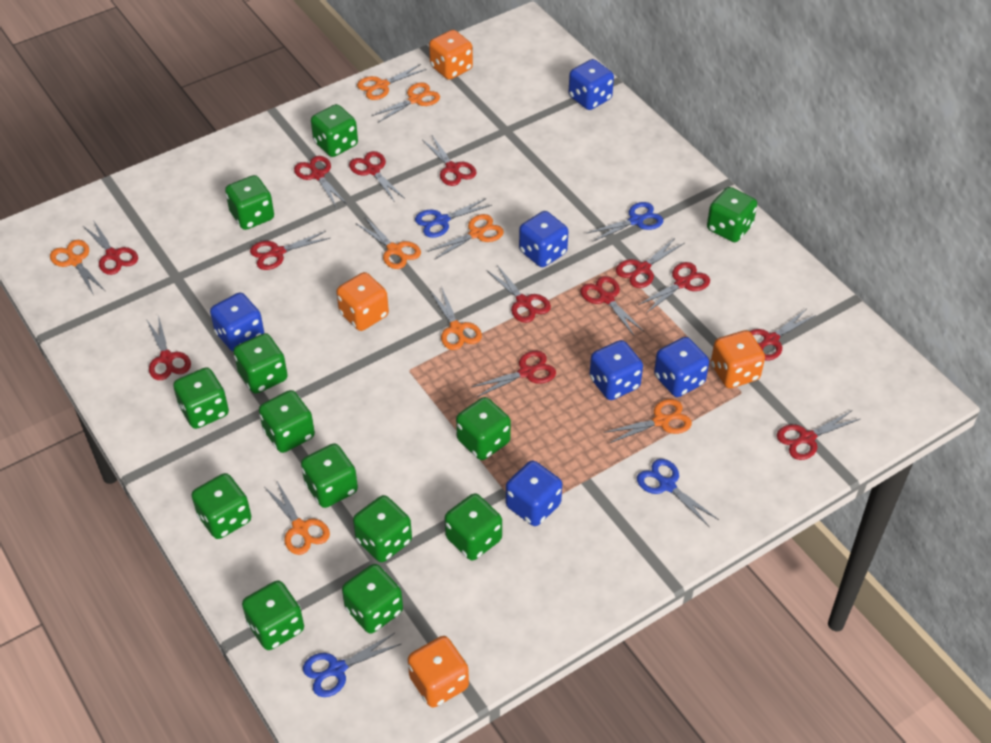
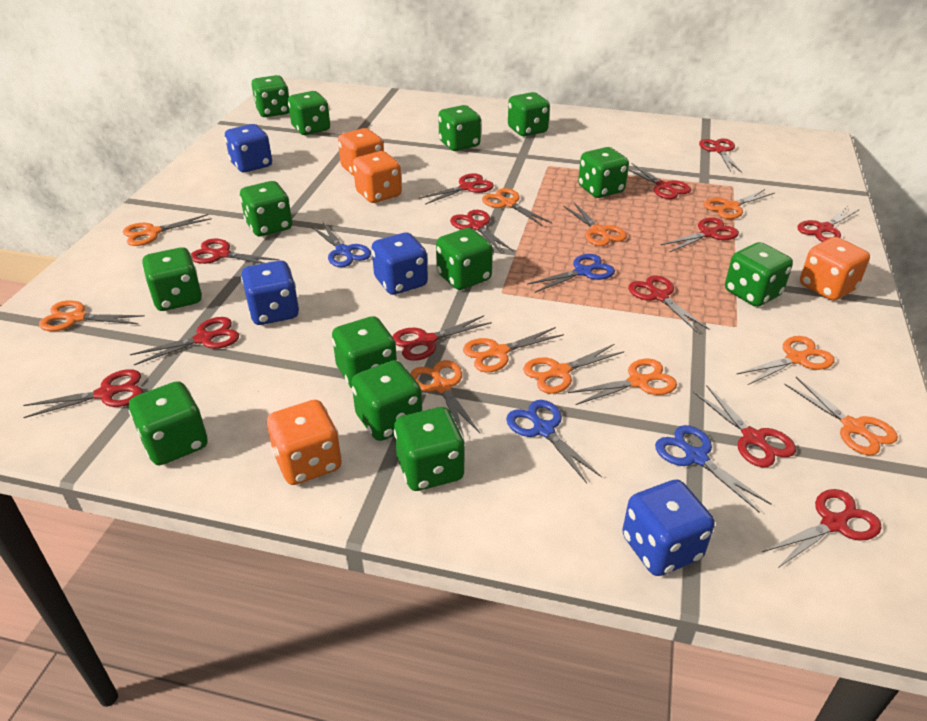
blue dice: 6 -> 4
orange scissors: 8 -> 11

